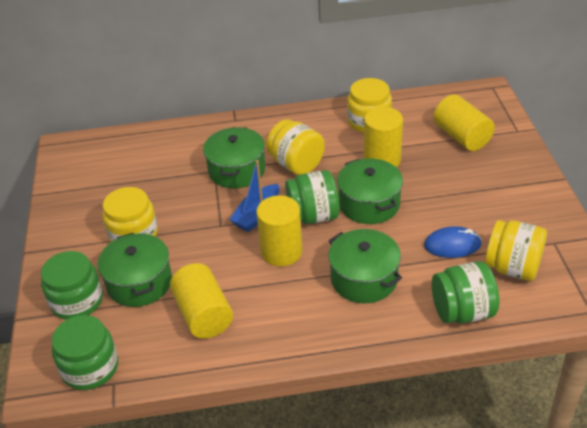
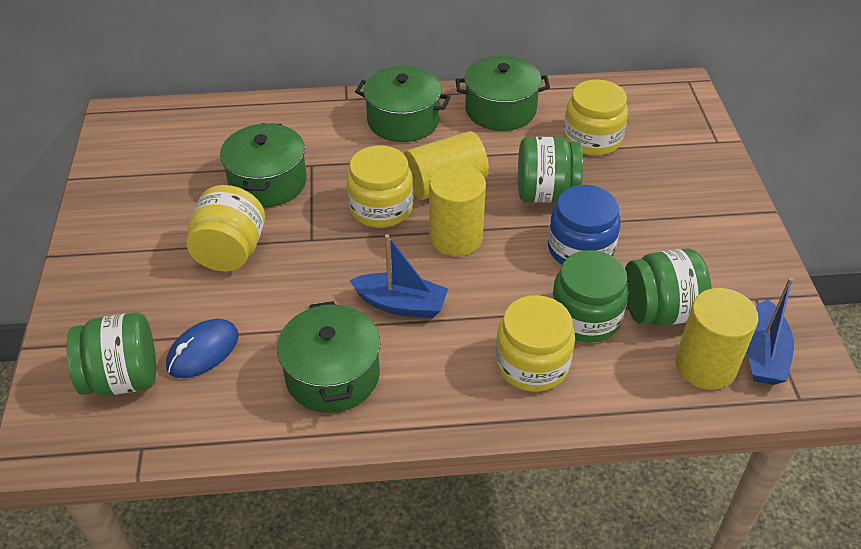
blue boat: 1 -> 2
blue jar: 0 -> 1
yellow cylinder: 4 -> 3

